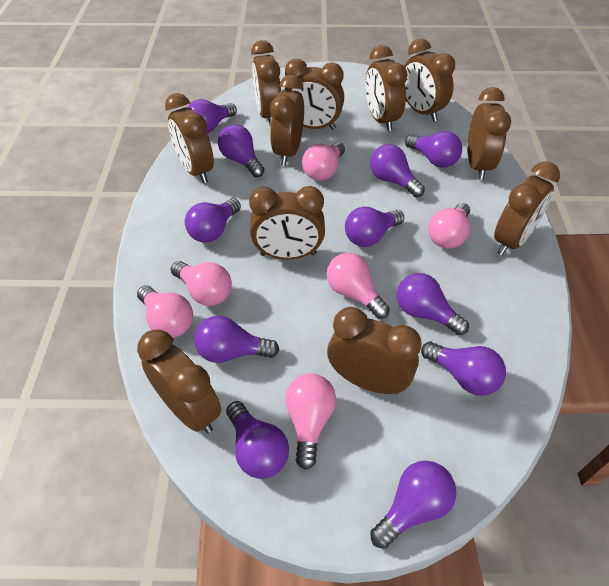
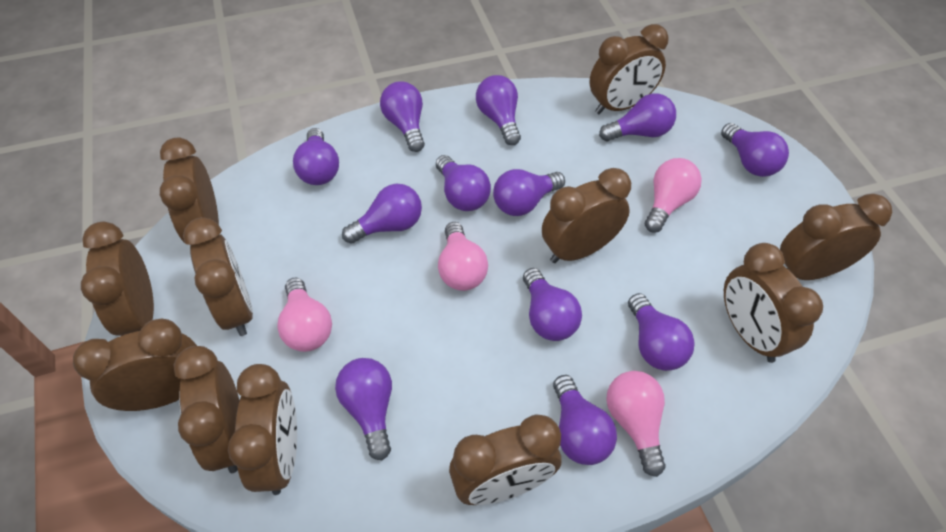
pink light bulb: 6 -> 4
purple light bulb: 11 -> 12

